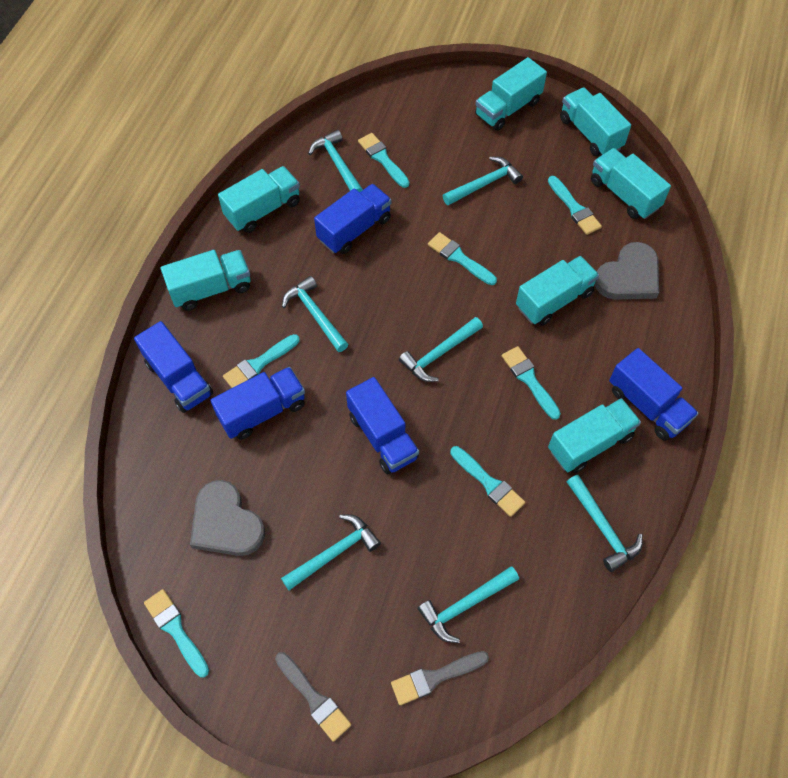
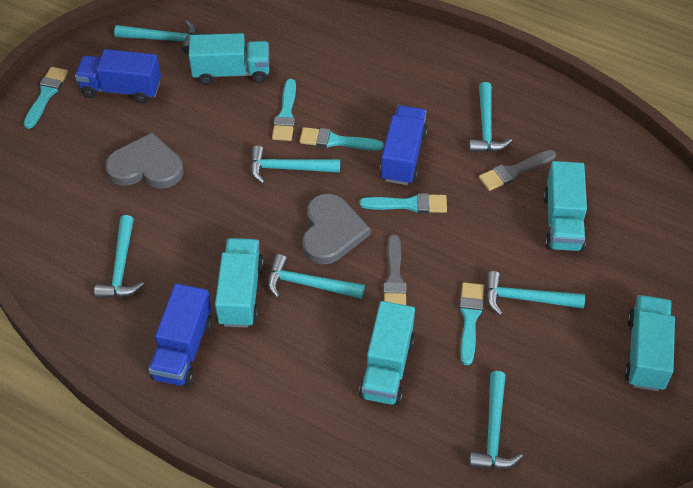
blue truck: 5 -> 3
turquoise brush: 7 -> 5
turquoise truck: 7 -> 5

